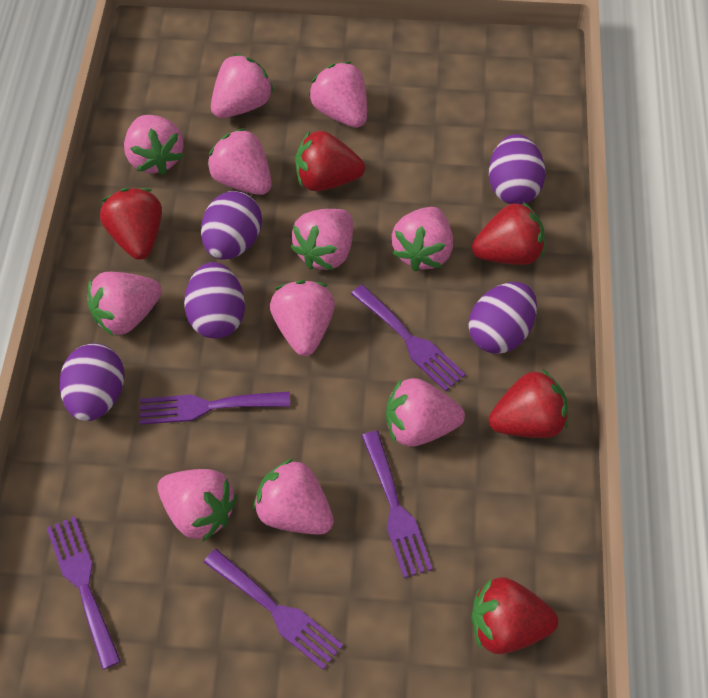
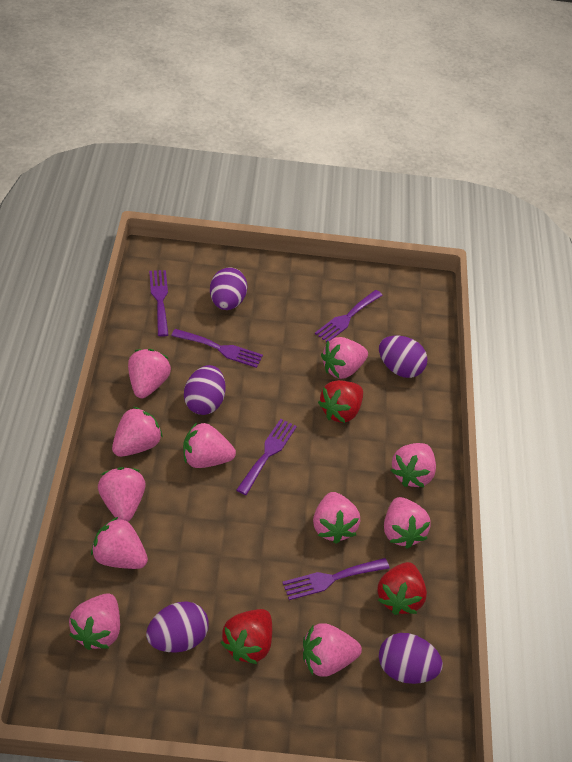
red strawberry: 5 -> 3

